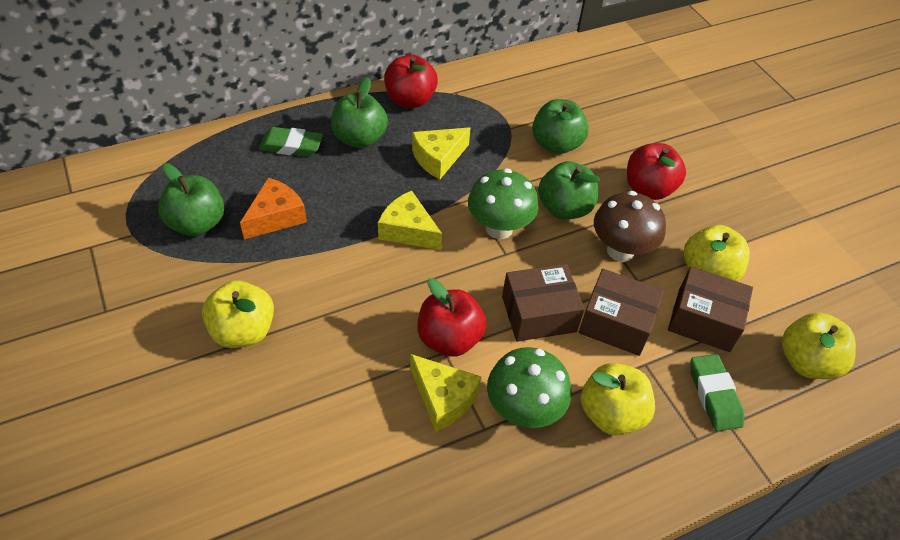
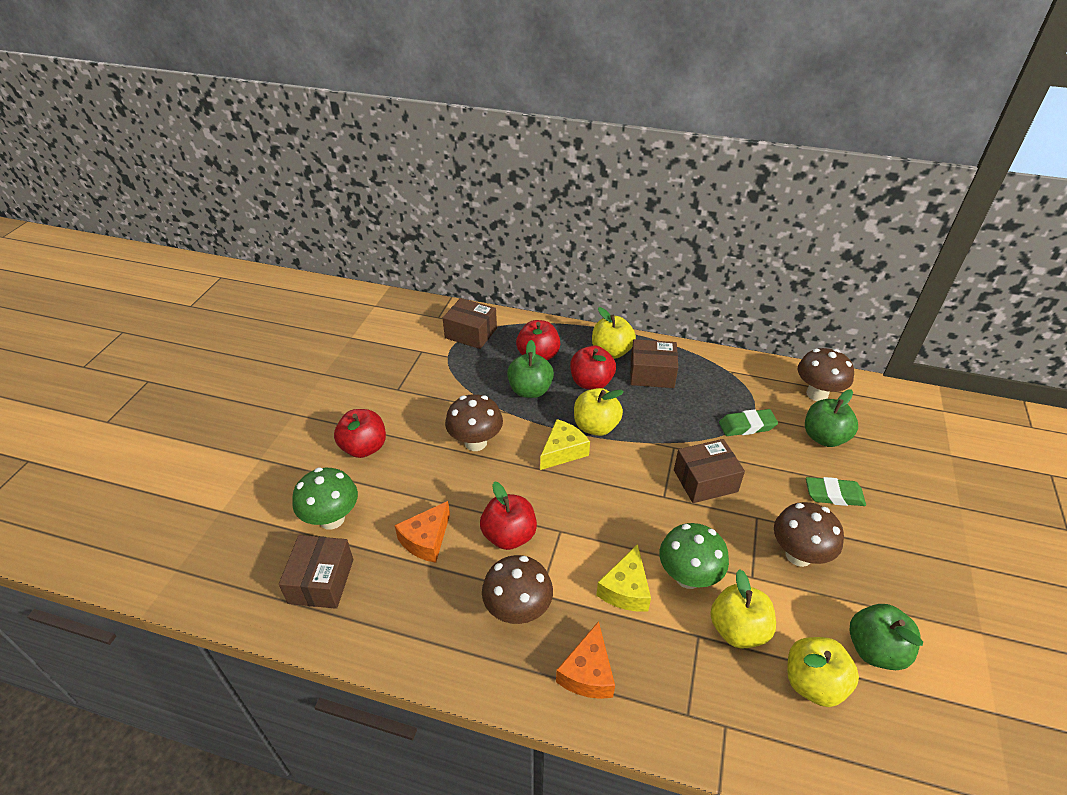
brown box: 3 -> 4
brown mushroom: 1 -> 4
green apple: 4 -> 3
orange cheese: 1 -> 2
red apple: 3 -> 4
yellow cheese: 3 -> 2

